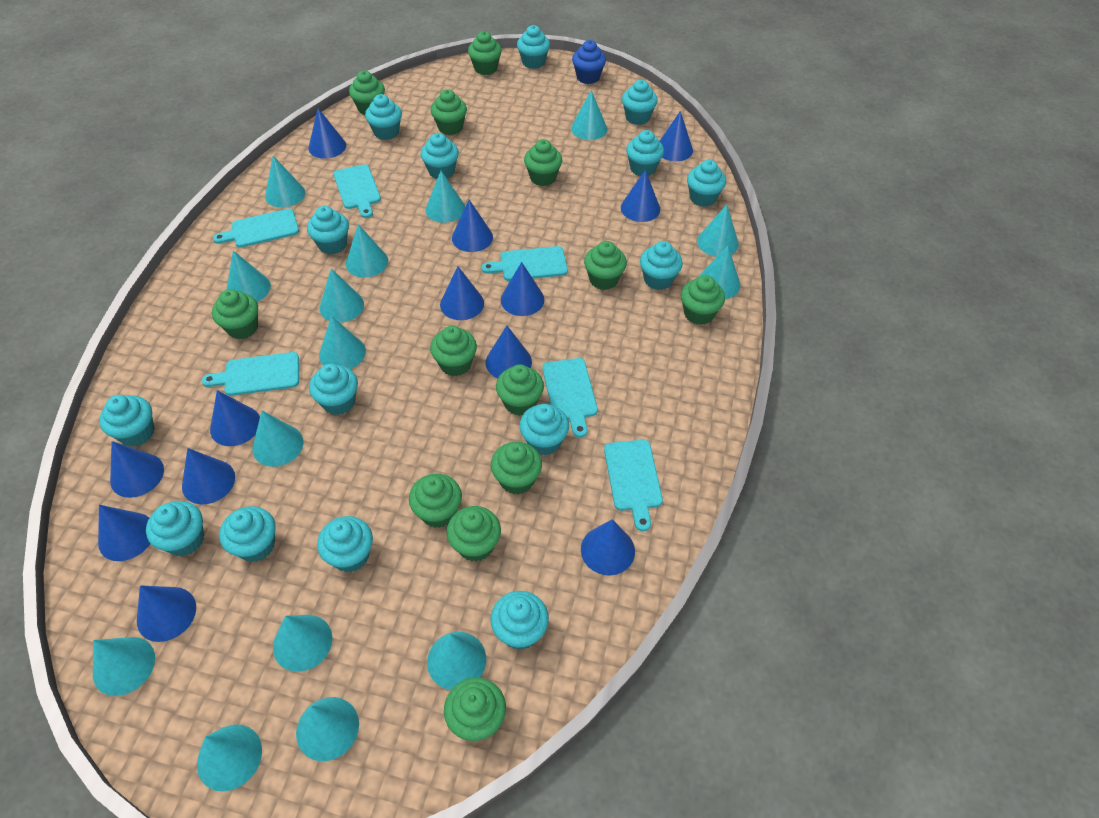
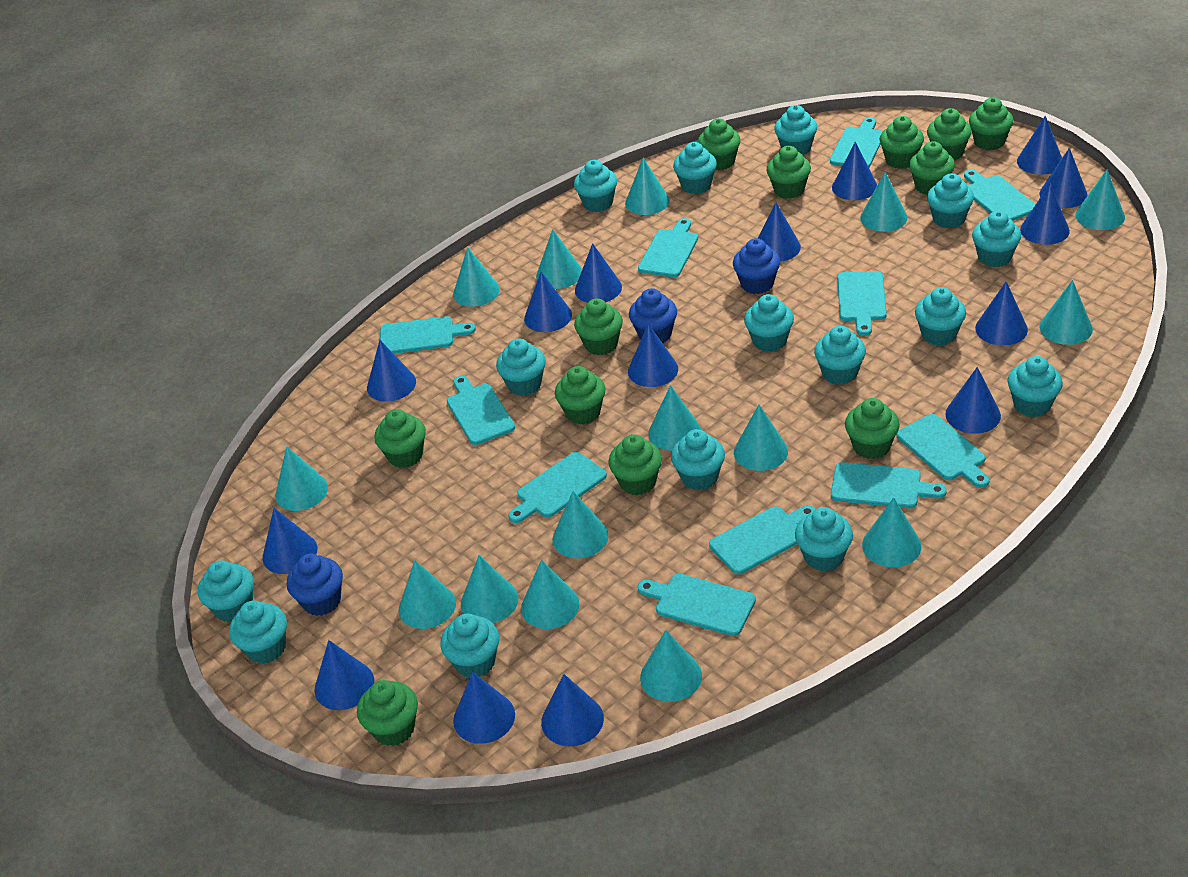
blue cone: 13 -> 15
blue cupcake: 1 -> 3
green cupcake: 13 -> 12
turquoise cutting board: 6 -> 11

